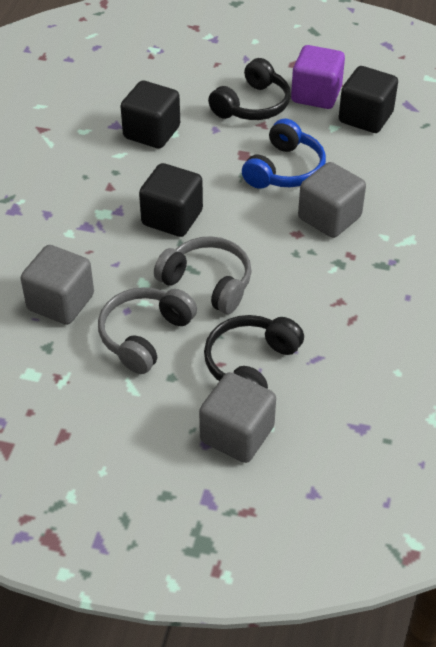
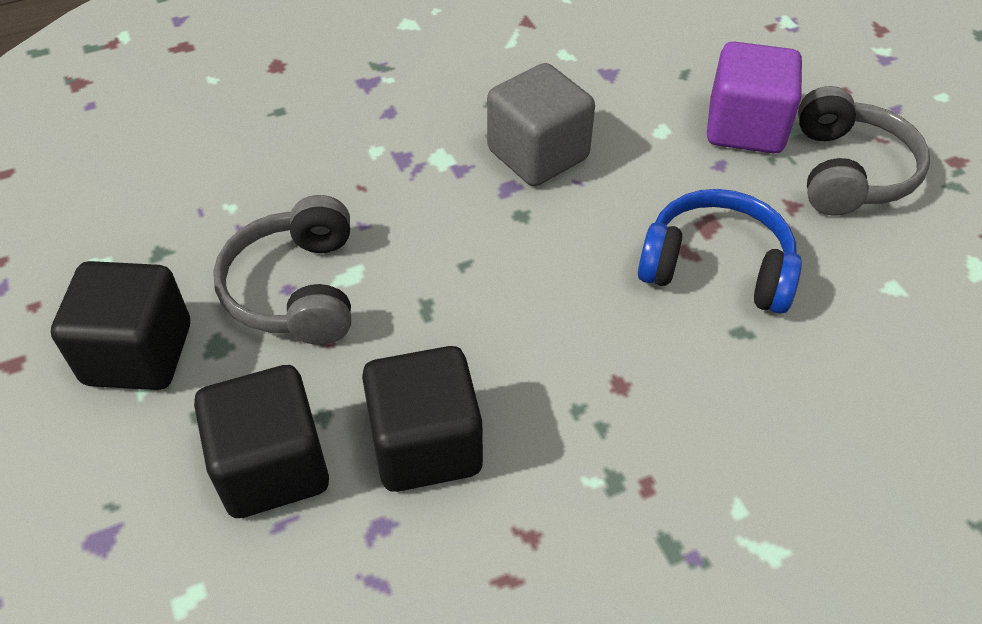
black headphones: 2 -> 0
grey cube: 3 -> 1

